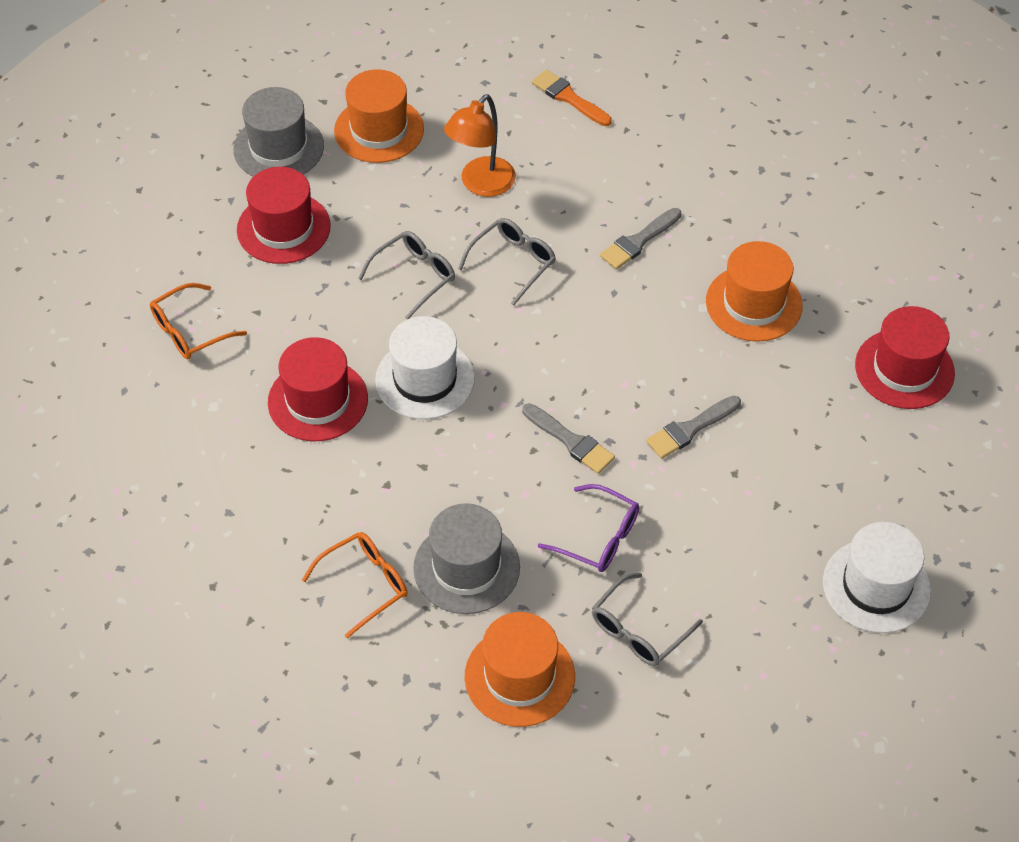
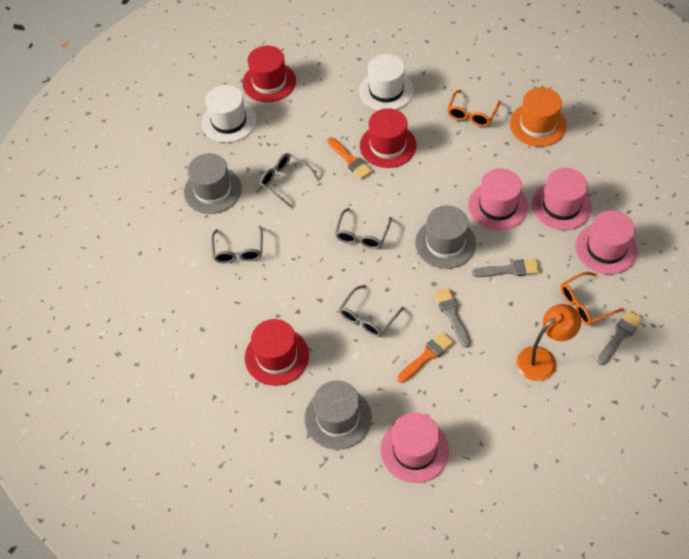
grey glasses: 3 -> 4
grey hat: 2 -> 3
orange brush: 1 -> 2
orange hat: 3 -> 1
pink hat: 0 -> 4
purple glasses: 1 -> 0

